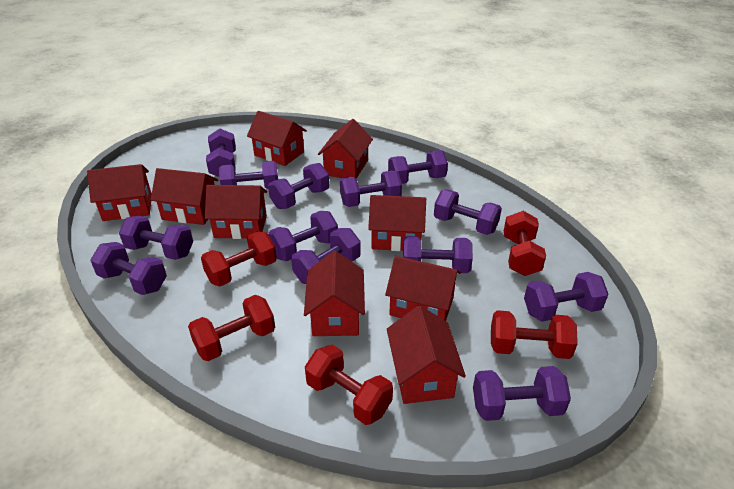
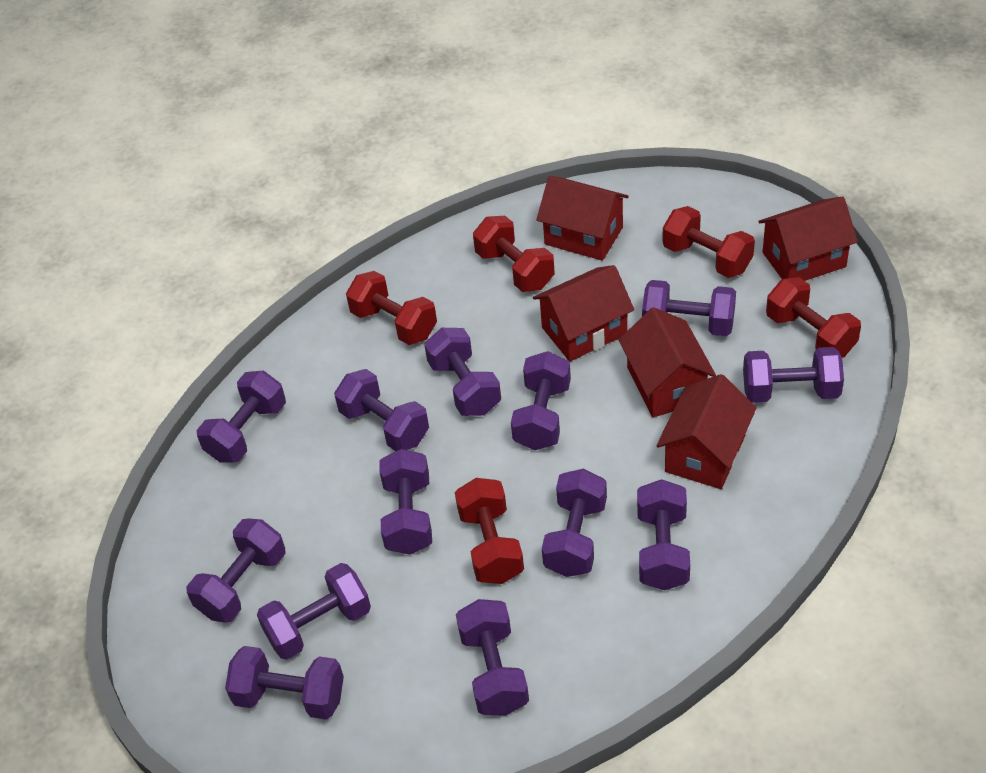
red house: 9 -> 5

